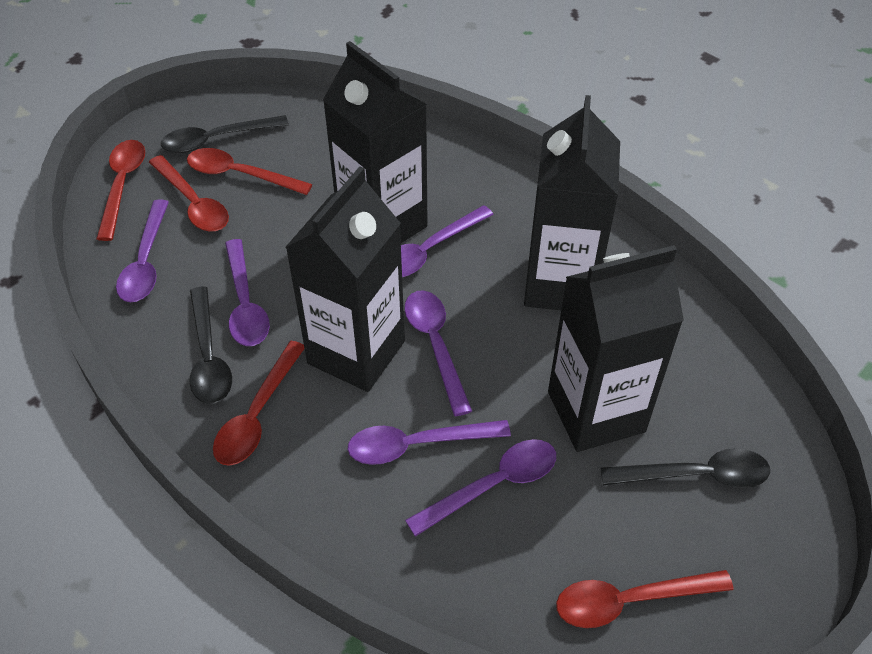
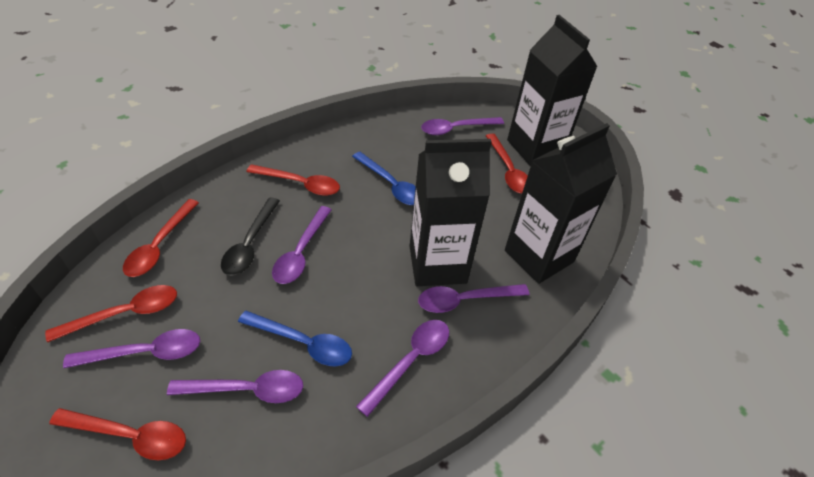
black carton: 4 -> 3
black spoon: 3 -> 1
blue spoon: 0 -> 2

